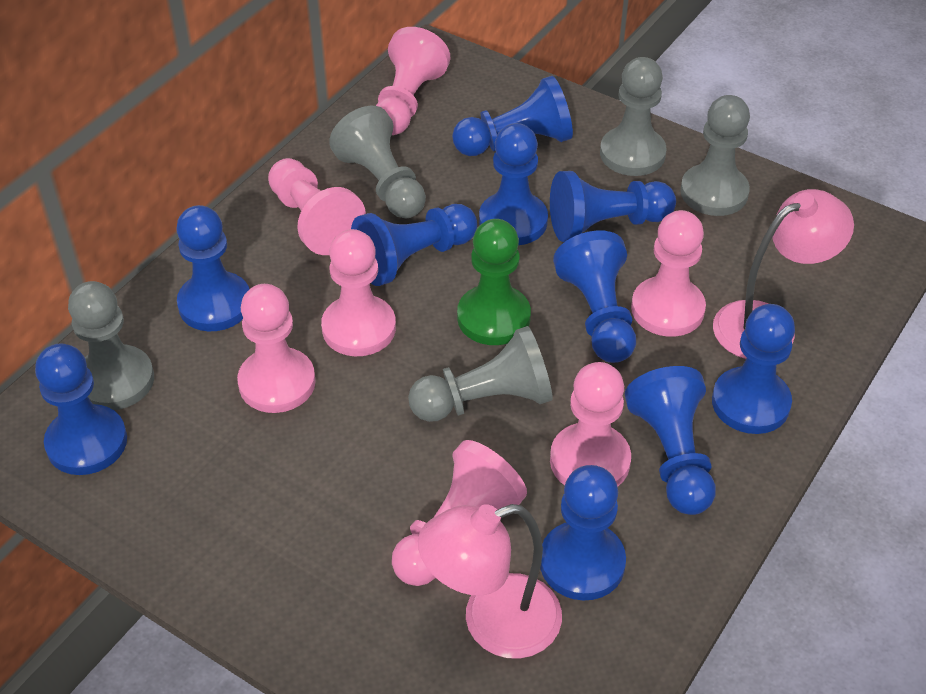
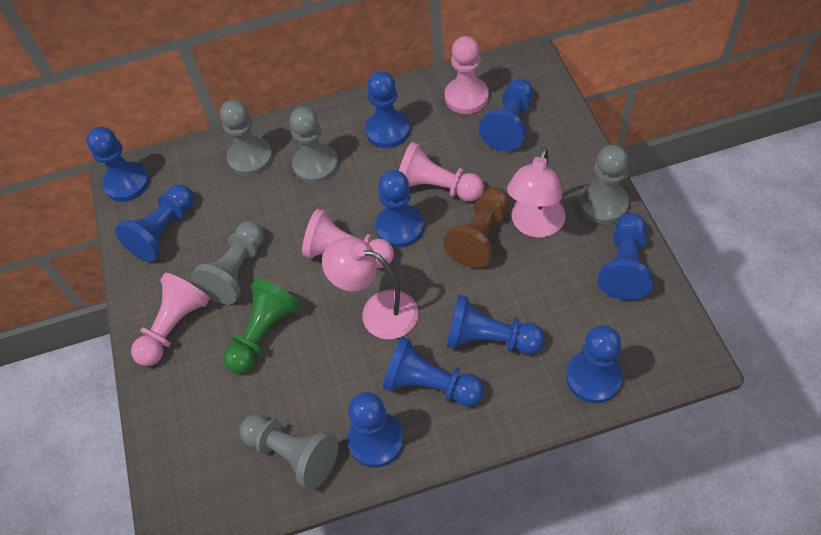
brown pawn: 0 -> 1
pink pawn: 7 -> 4

